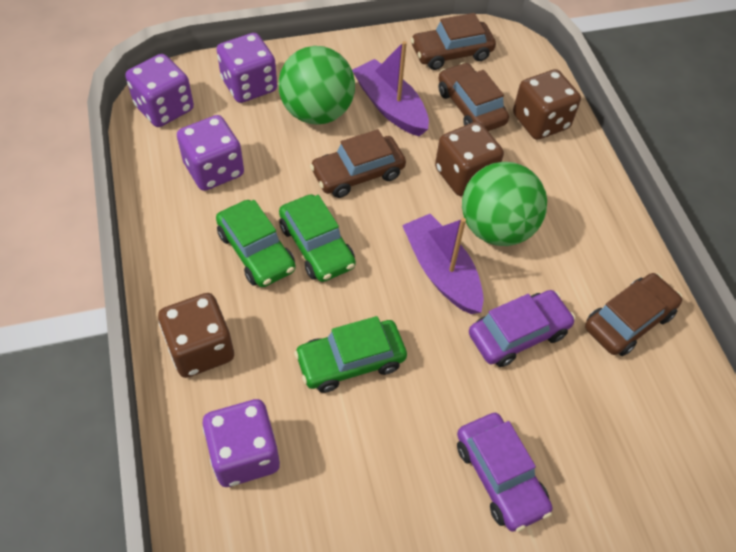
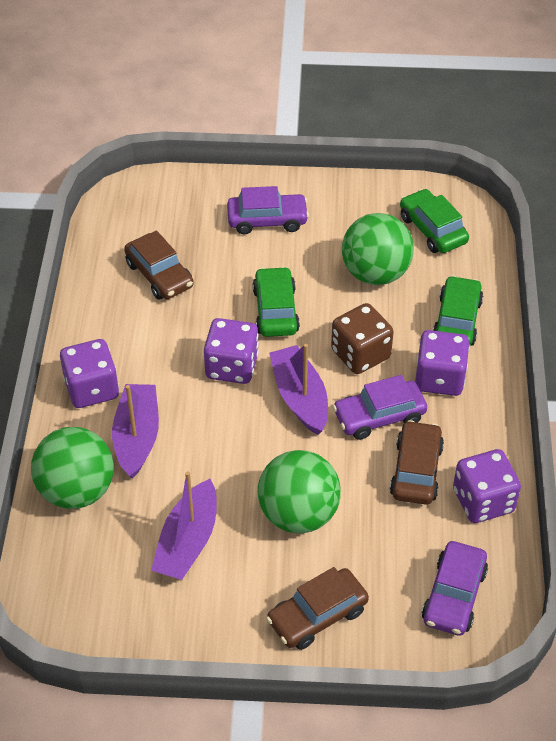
brown car: 4 -> 3
brown dice: 3 -> 1
green ball: 2 -> 3
purple boat: 2 -> 3
purple car: 2 -> 3

